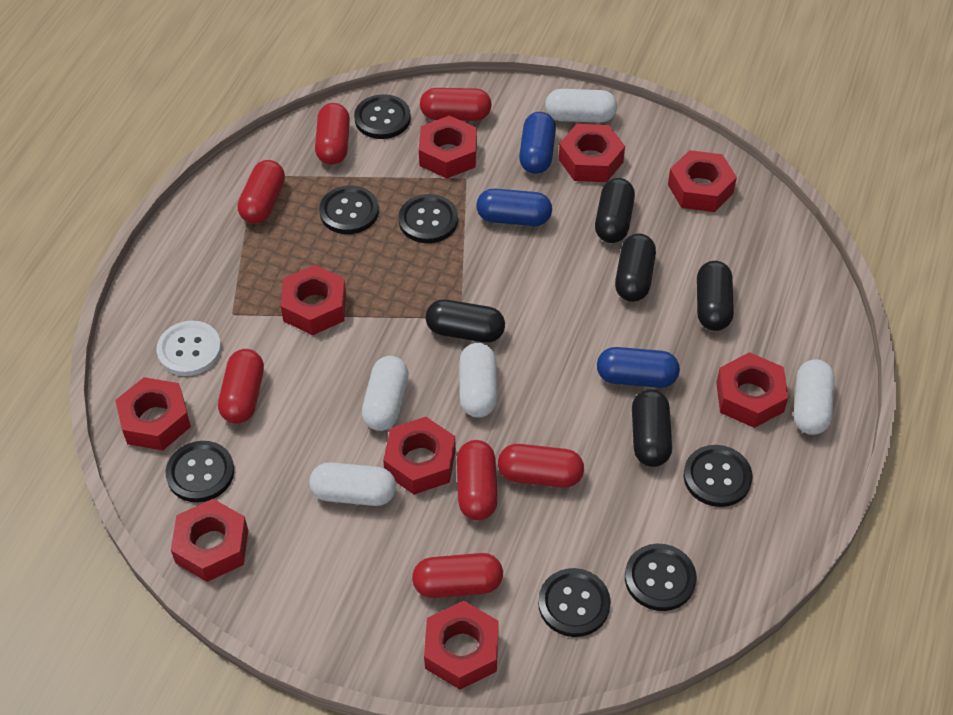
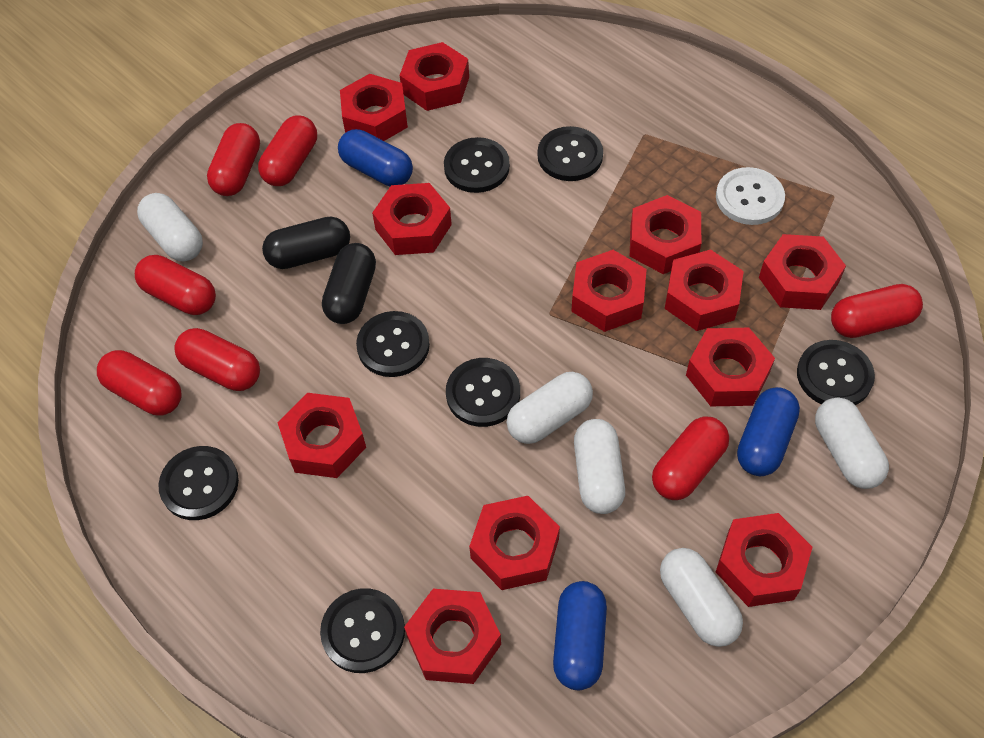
black capsule: 5 -> 2
red nut: 9 -> 12

